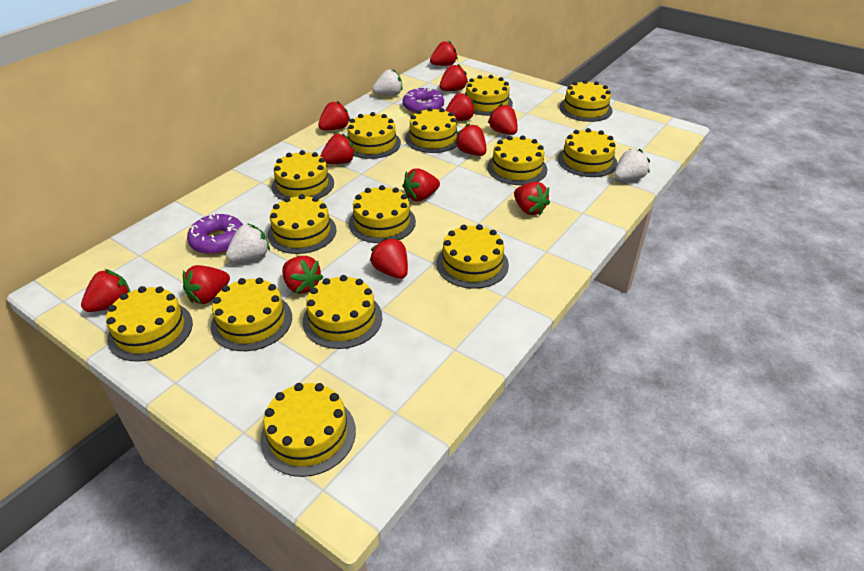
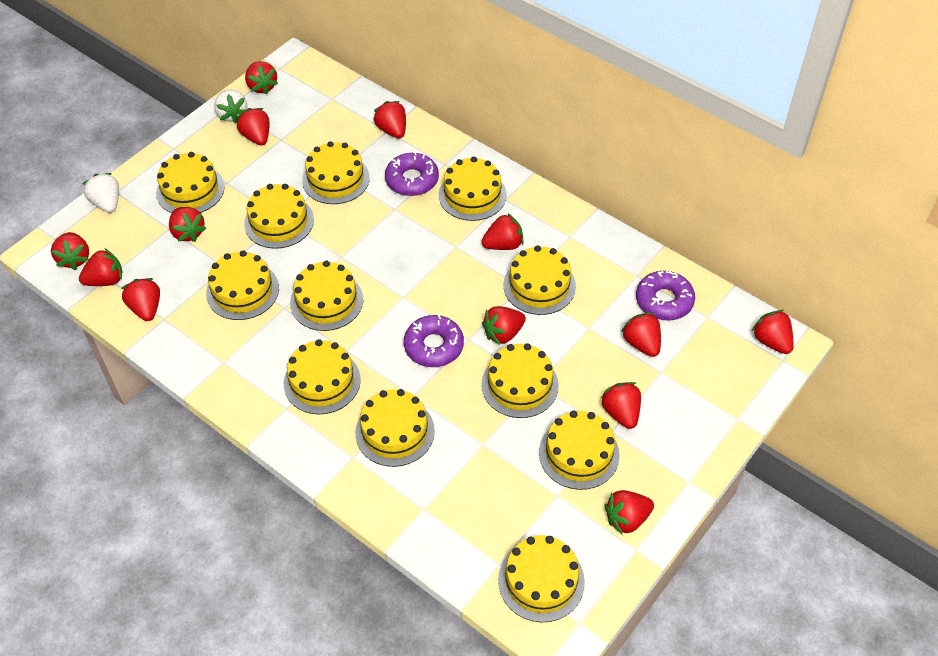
purple donut: 2 -> 3
white strawberry: 3 -> 2
yellow cake: 14 -> 12

